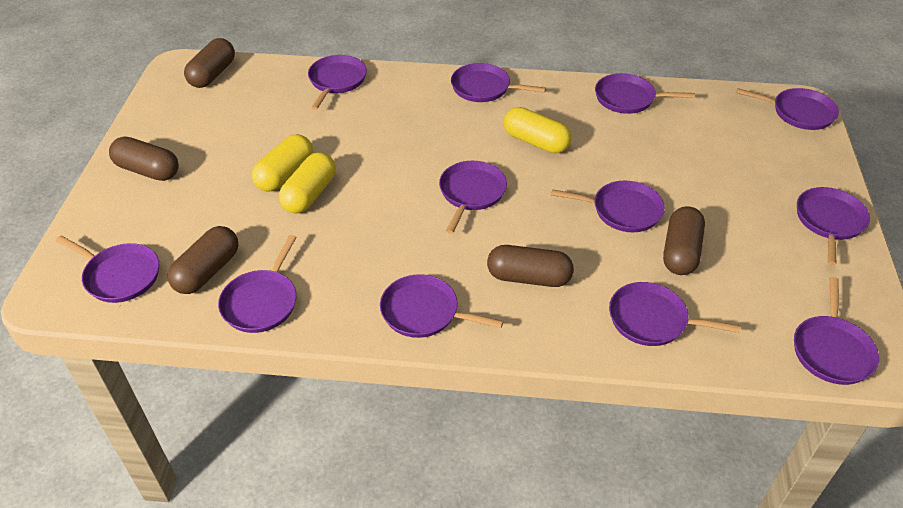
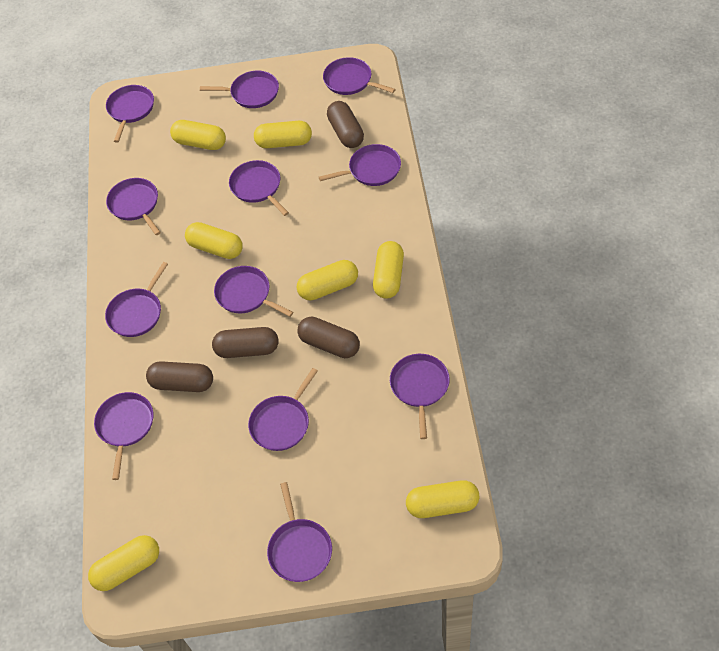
brown capsule: 5 -> 4
yellow capsule: 3 -> 7

